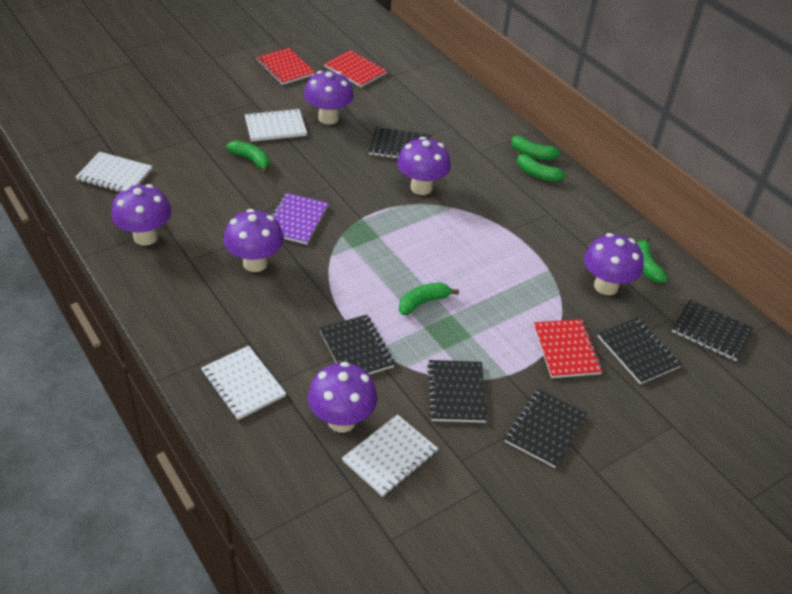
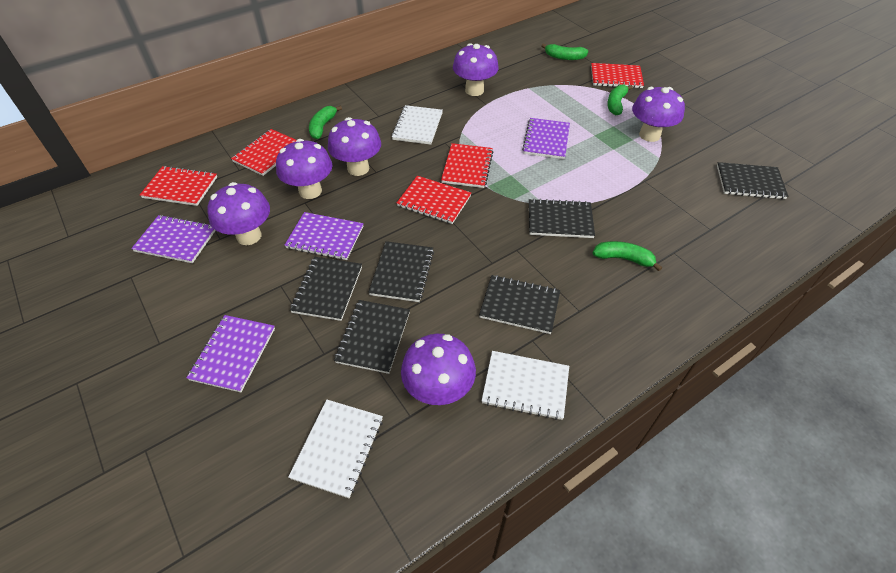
green banana: 5 -> 4
purple notebook: 1 -> 4
red notebook: 3 -> 5
white notebook: 4 -> 3

